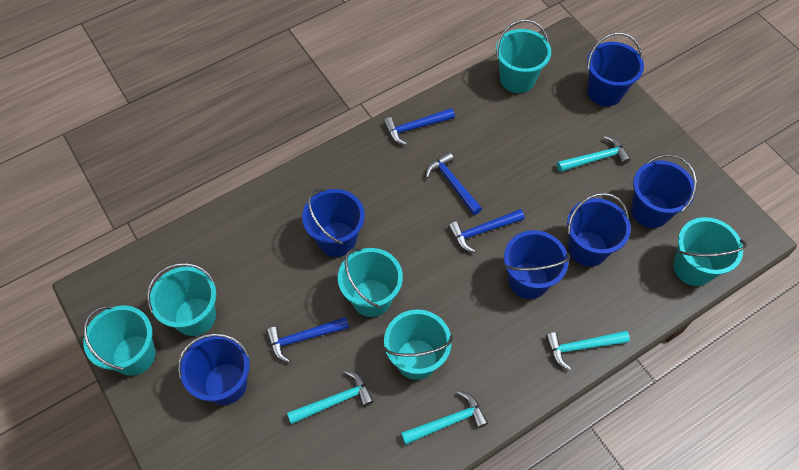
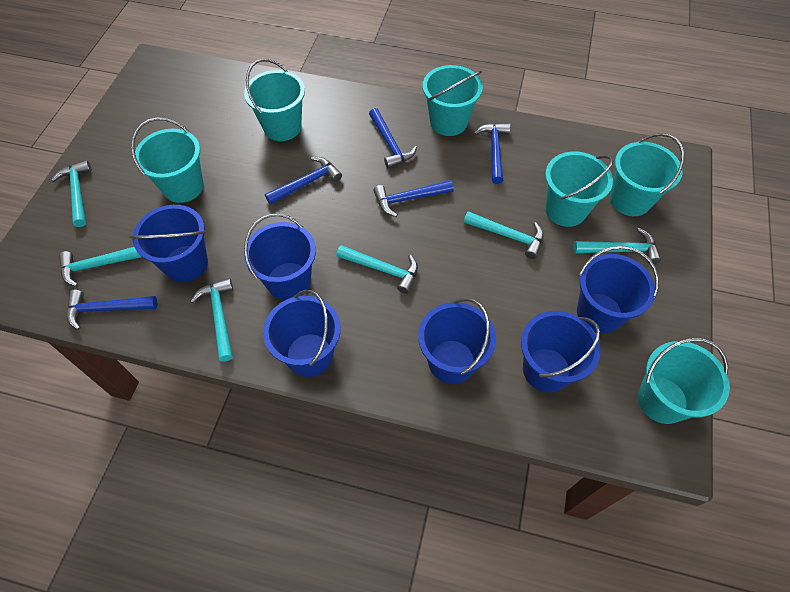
blue hammer: 4 -> 5
turquoise hammer: 4 -> 6

